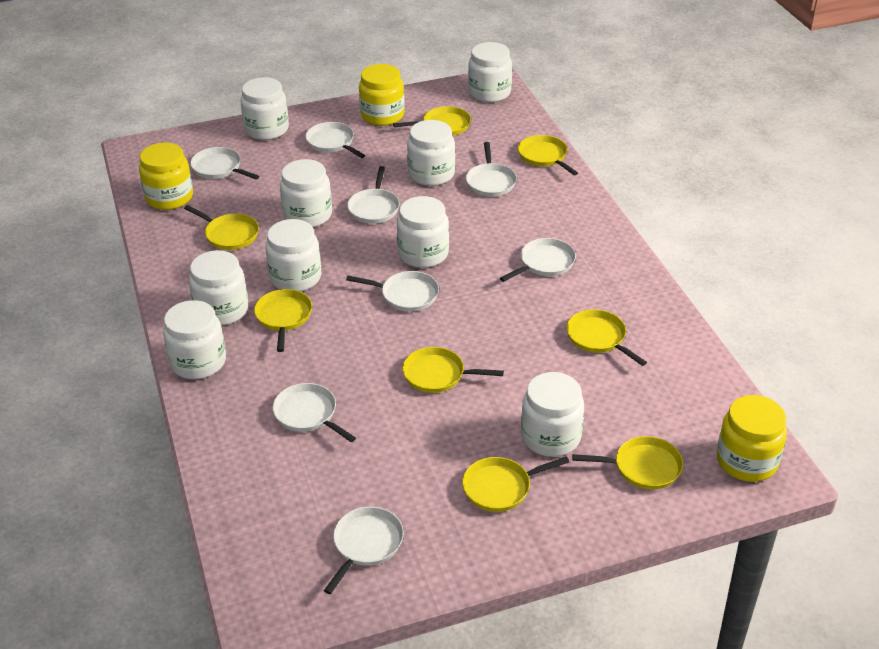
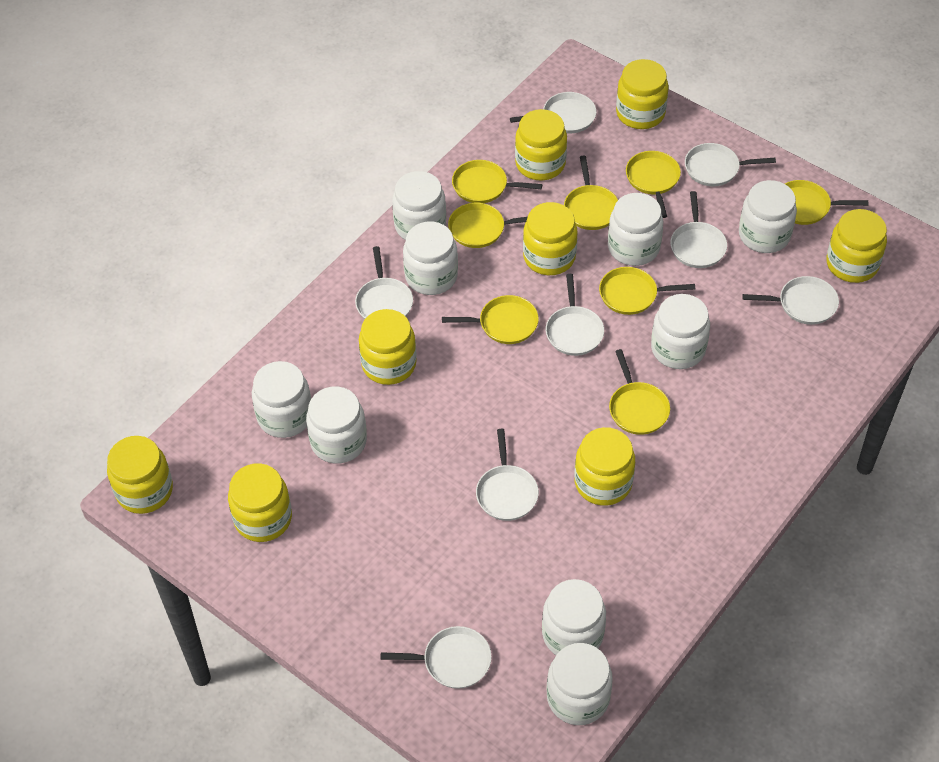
yellow jar: 3 -> 8

